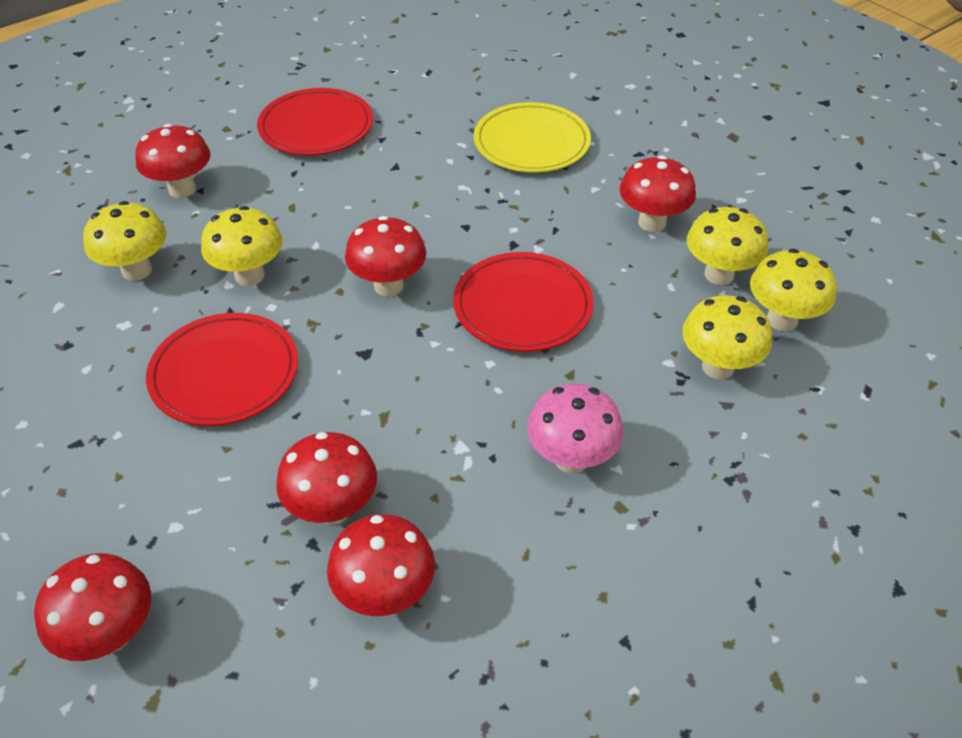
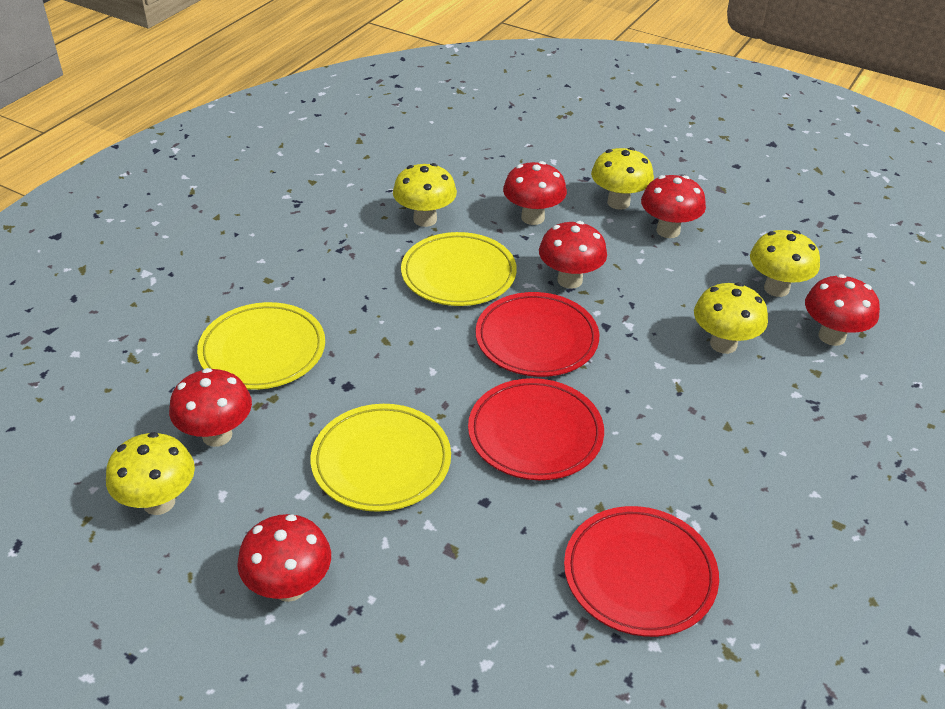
pink mushroom: 1 -> 0
yellow plate: 1 -> 3

